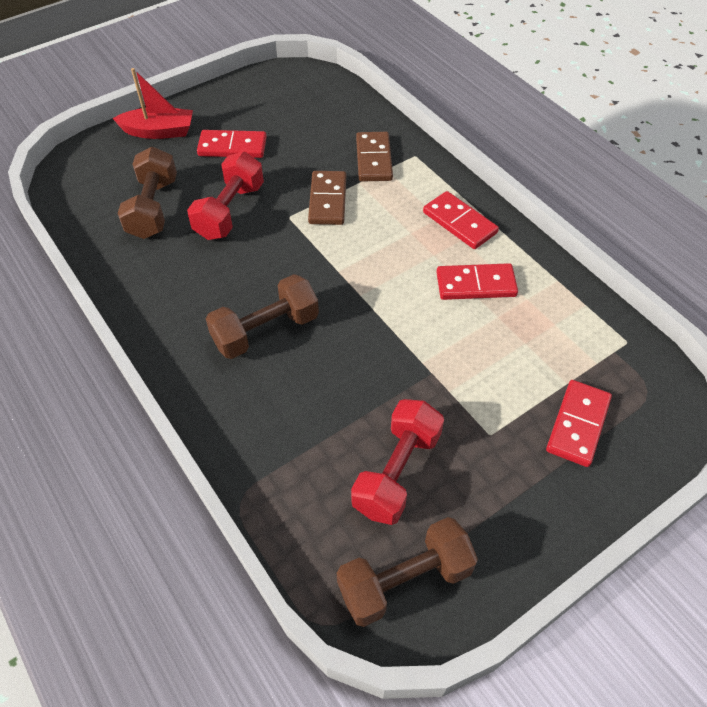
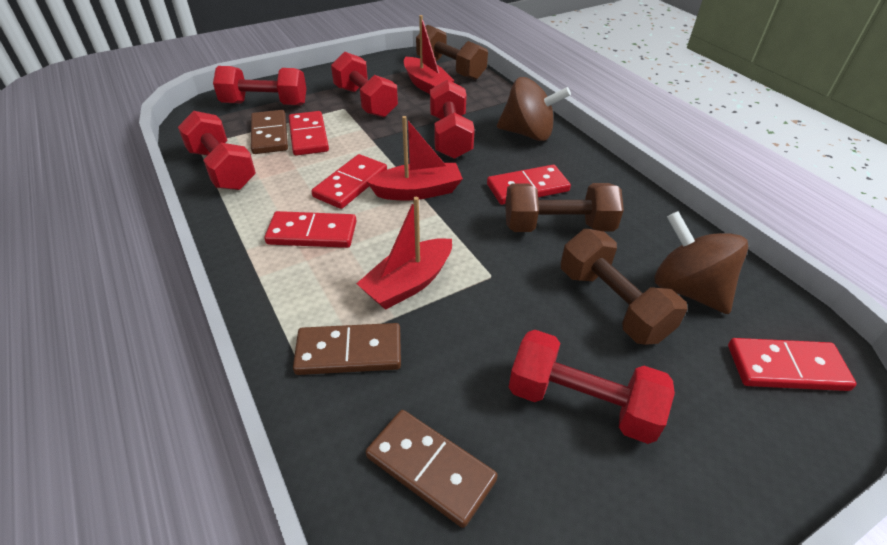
brown domino: 2 -> 3
brown spinning top: 0 -> 2
red boat: 1 -> 3
red domino: 4 -> 5
red dumbbell: 2 -> 5

